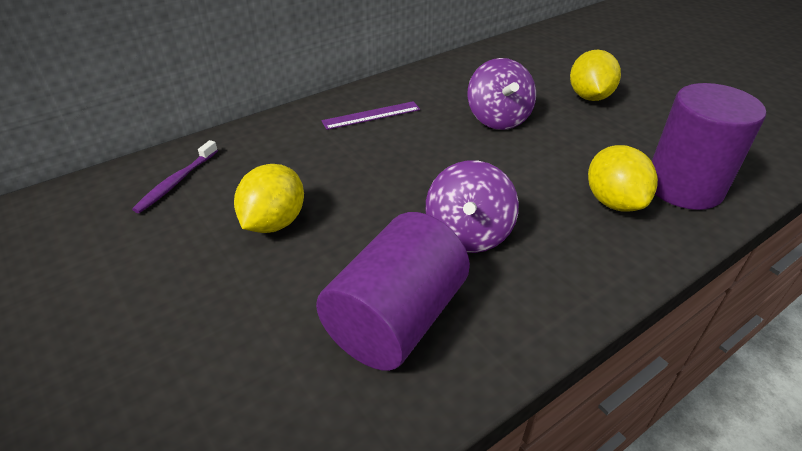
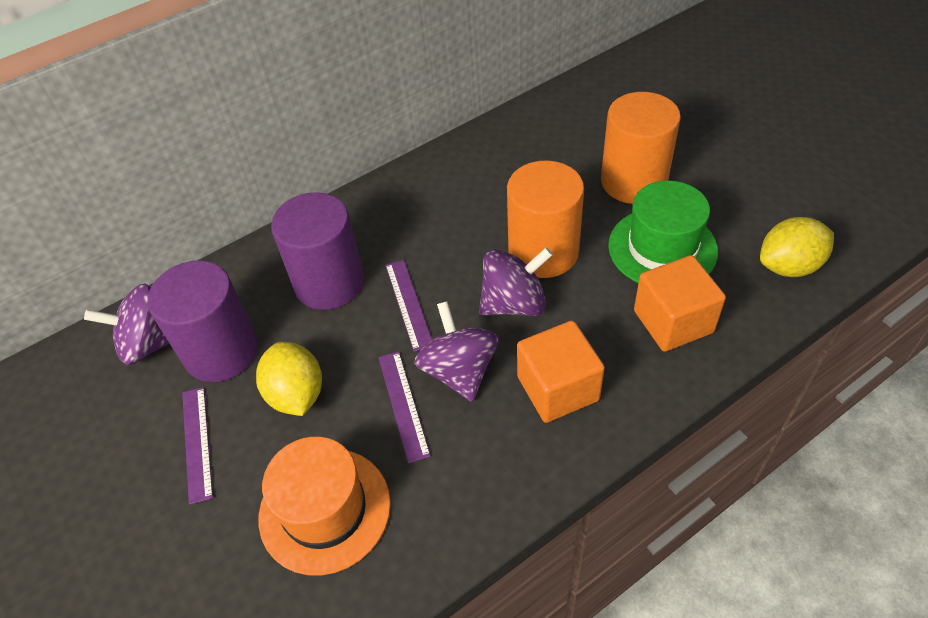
green hat: 0 -> 1
orange cube: 0 -> 2
orange cylinder: 0 -> 2
orange hat: 0 -> 1
purple ruler: 1 -> 3
purple spinning top: 2 -> 3
purple toothbrush: 1 -> 0
yellow lemon: 3 -> 2

